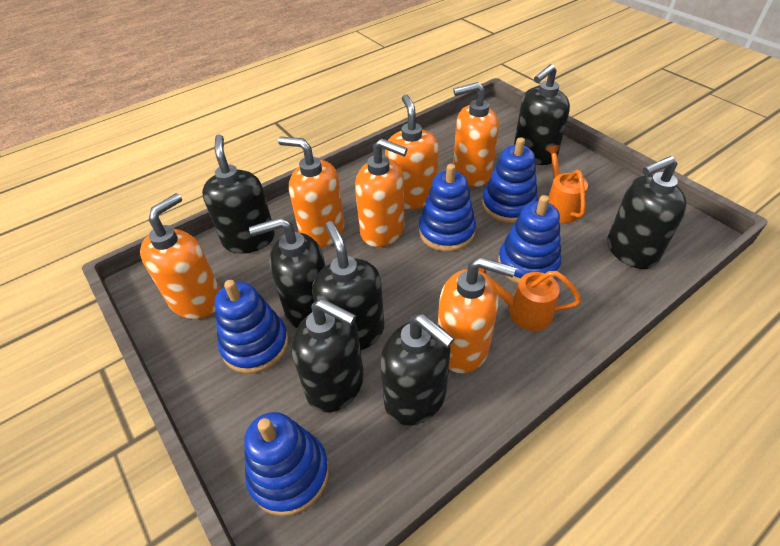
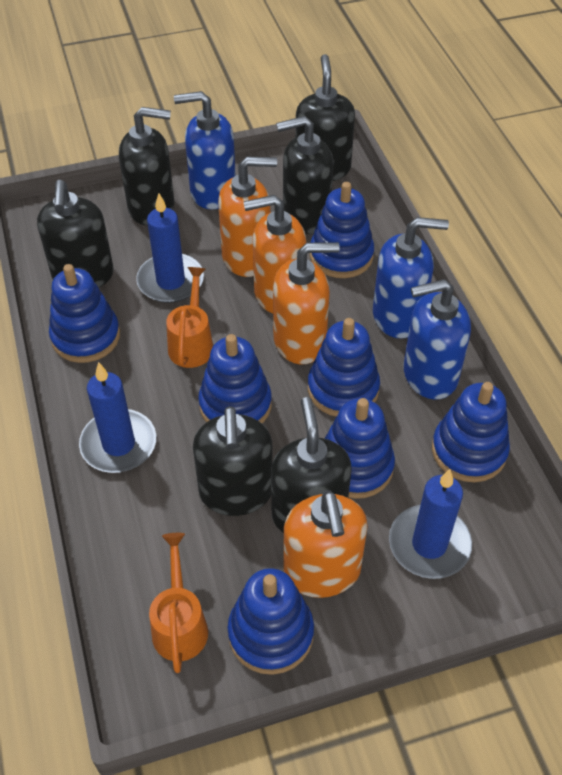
black soap dispenser: 7 -> 6
blue candle: 0 -> 3
blue soap dispenser: 0 -> 3
blue stacking toy: 5 -> 7
orange soap dispenser: 6 -> 4

